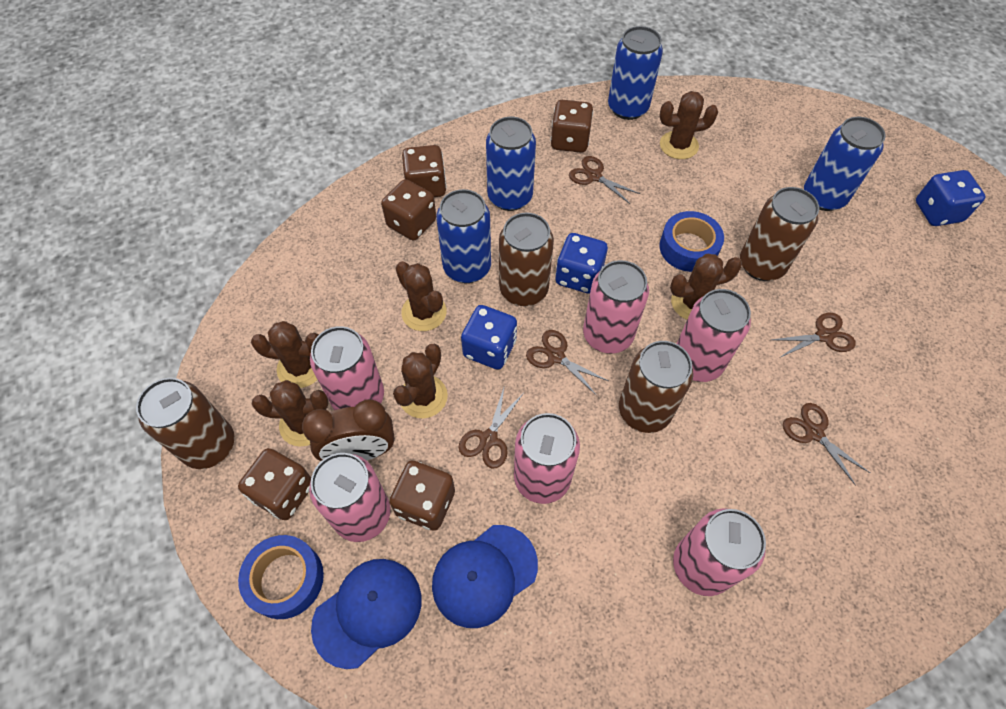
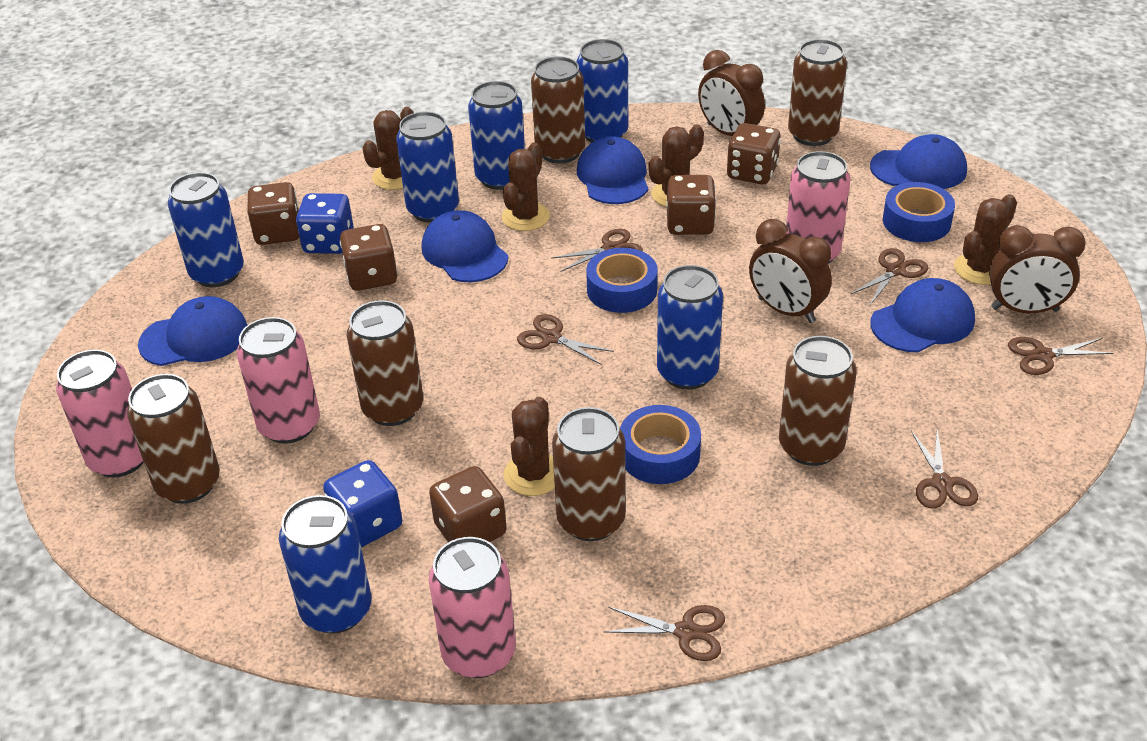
blue can: 4 -> 6
blue cap: 2 -> 5
blue dice: 3 -> 2
blue tape: 2 -> 3
brown cactus: 6 -> 5
brown can: 4 -> 6
brown clock: 1 -> 3
brown scissors: 5 -> 6
pink can: 6 -> 4

